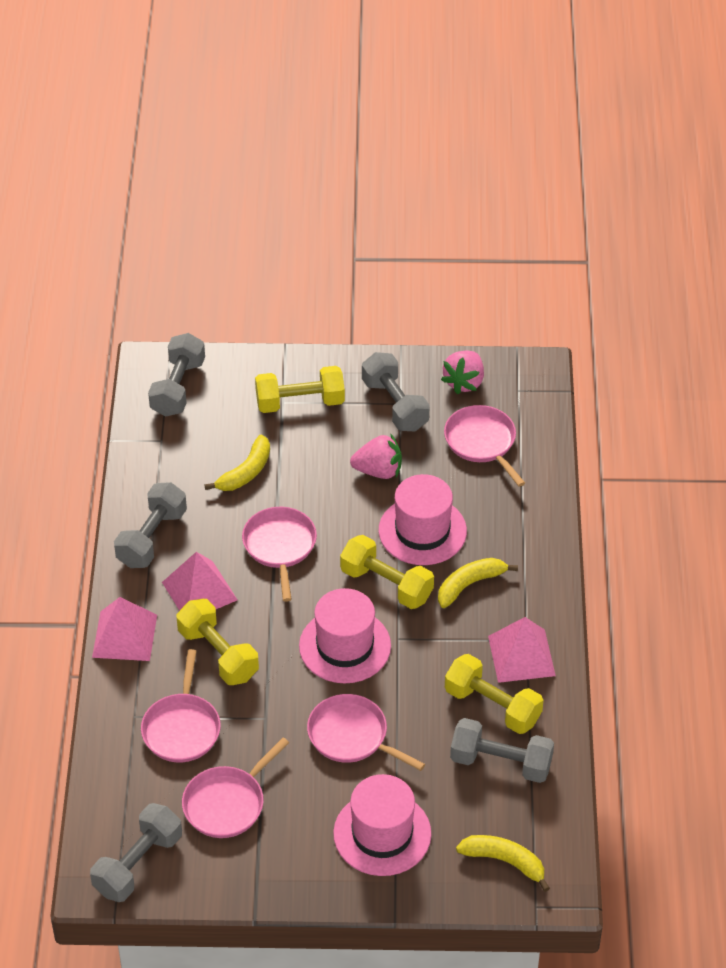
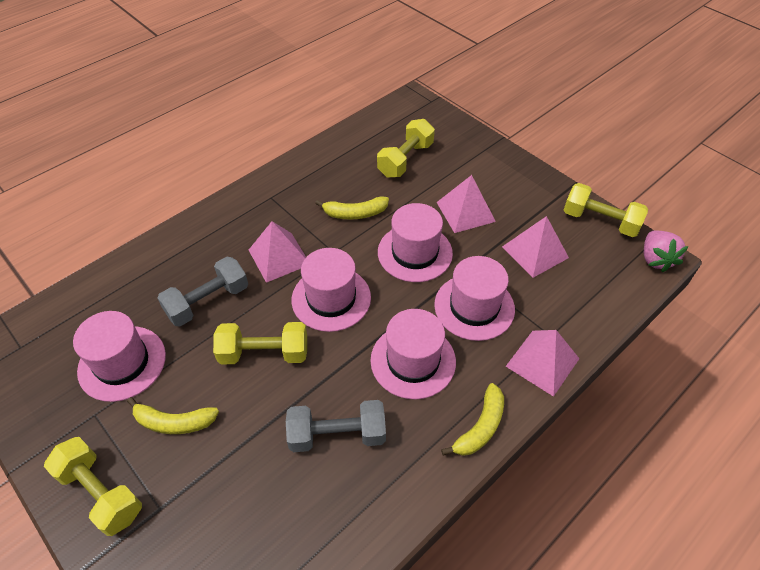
grey dumbbell: 5 -> 2
pink hat: 3 -> 5
pink pan: 5 -> 0
pink pyramid: 3 -> 4
pink strawberry: 2 -> 1

